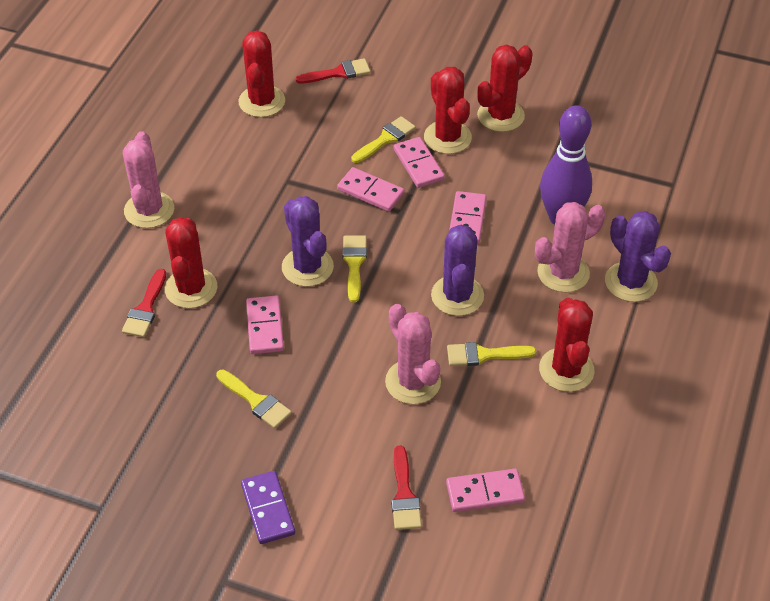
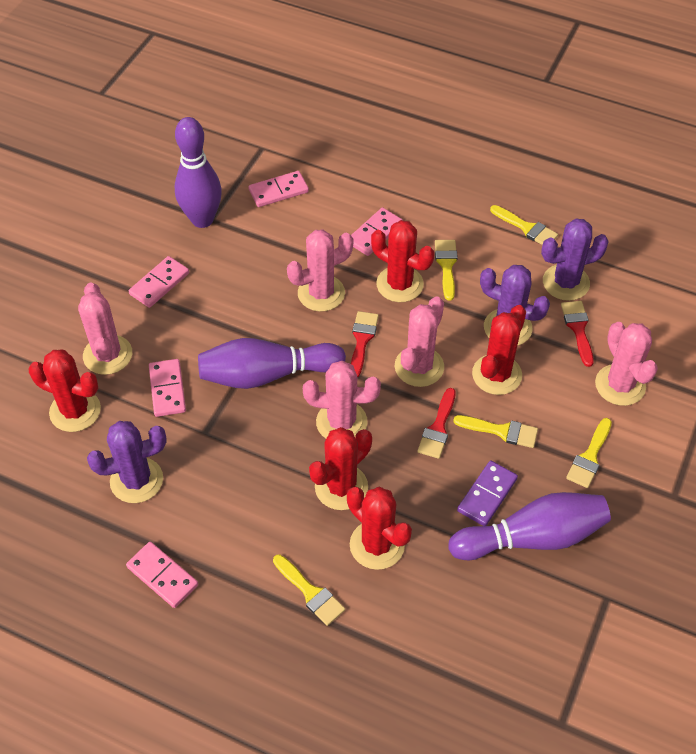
pink cactus: 3 -> 5
purple bowling pin: 1 -> 3
yellow brush: 4 -> 5

